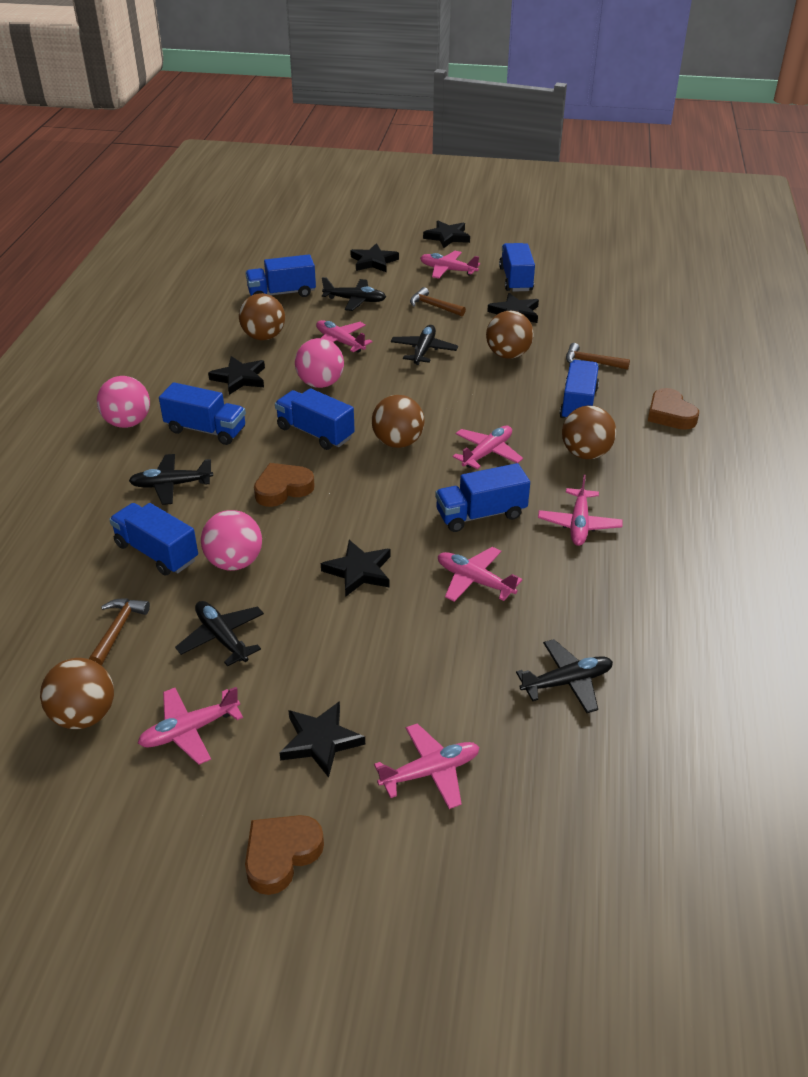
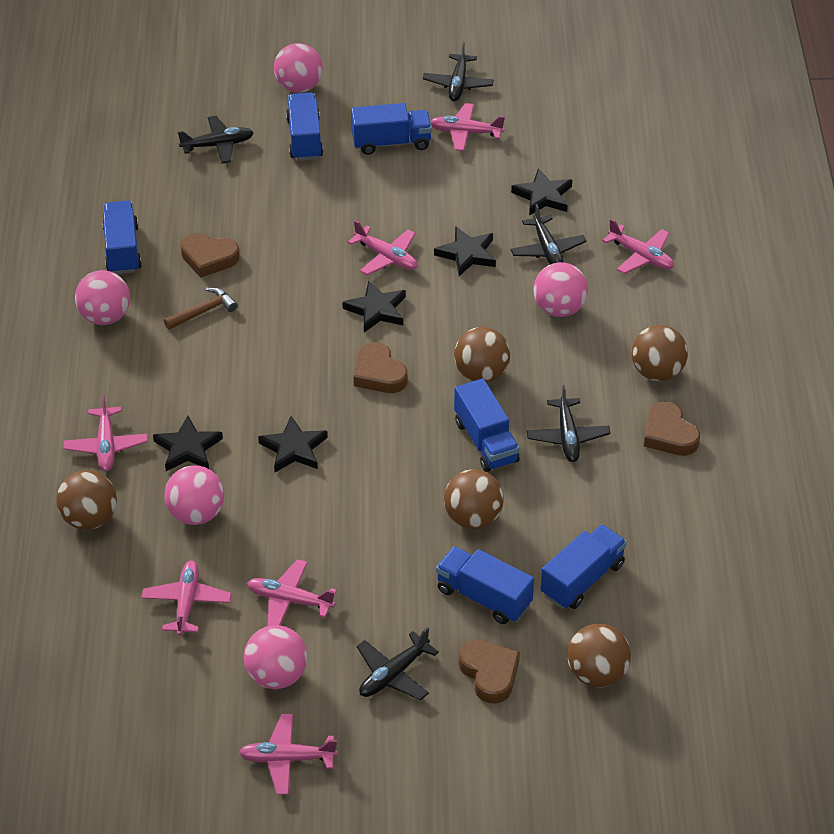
black star: 6 -> 5
blue truck: 7 -> 6
brown hammer: 3 -> 1
brown heart: 3 -> 4
pink ball: 3 -> 5

